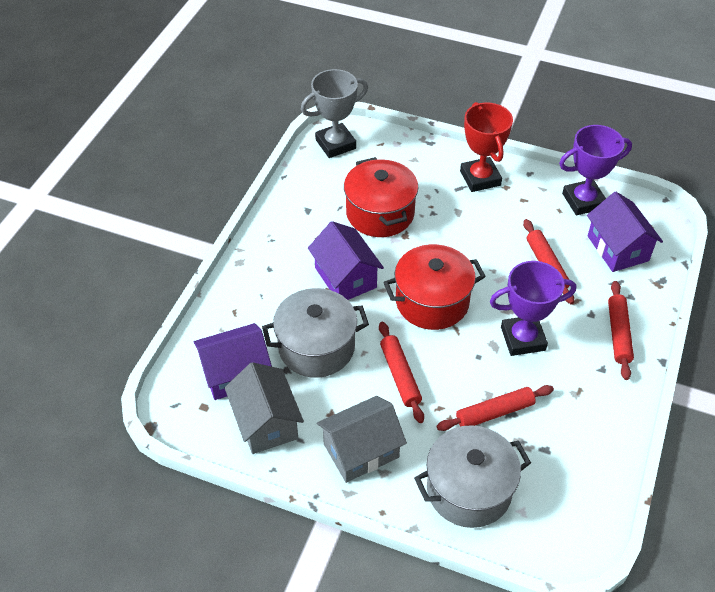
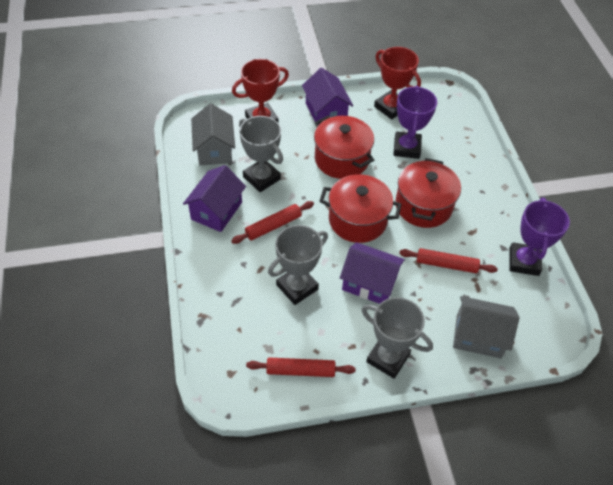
grey pot: 2 -> 0
grey trophy: 1 -> 3
red pot: 2 -> 3
red rolling pin: 4 -> 3
red trophy: 1 -> 2

